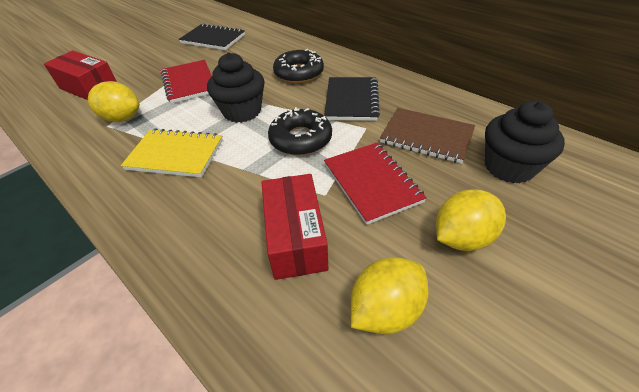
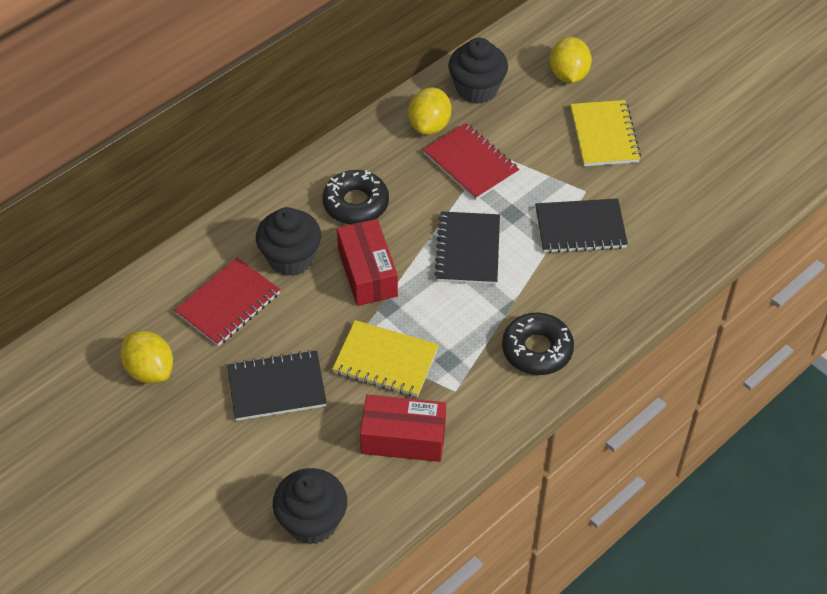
black cupcake: 2 -> 3
black notebook: 2 -> 3
brown notebook: 1 -> 0
yellow notebook: 1 -> 2

